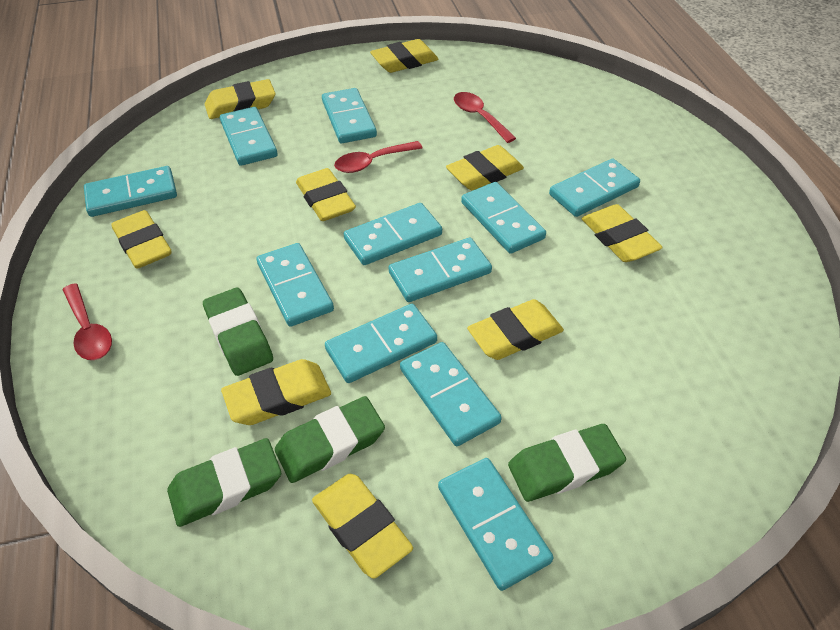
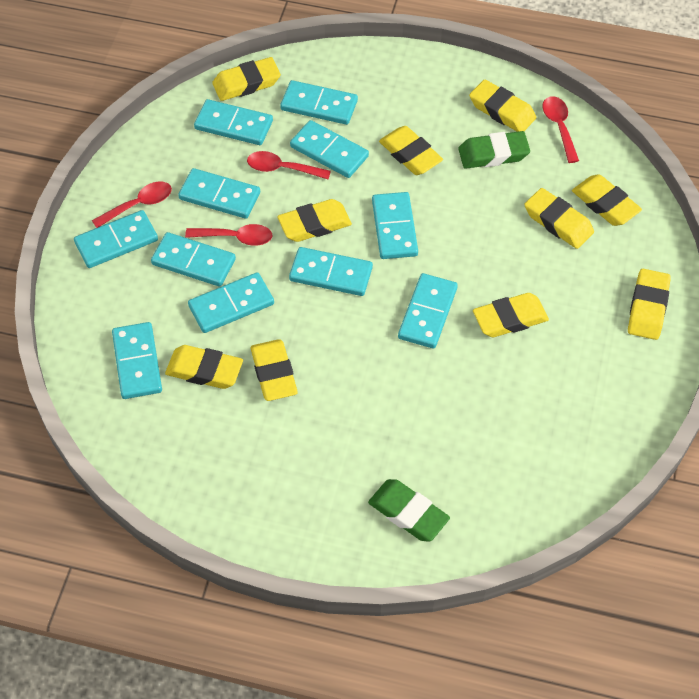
green eraser: 4 -> 2
red spoon: 3 -> 4
yellow eraser: 9 -> 10

